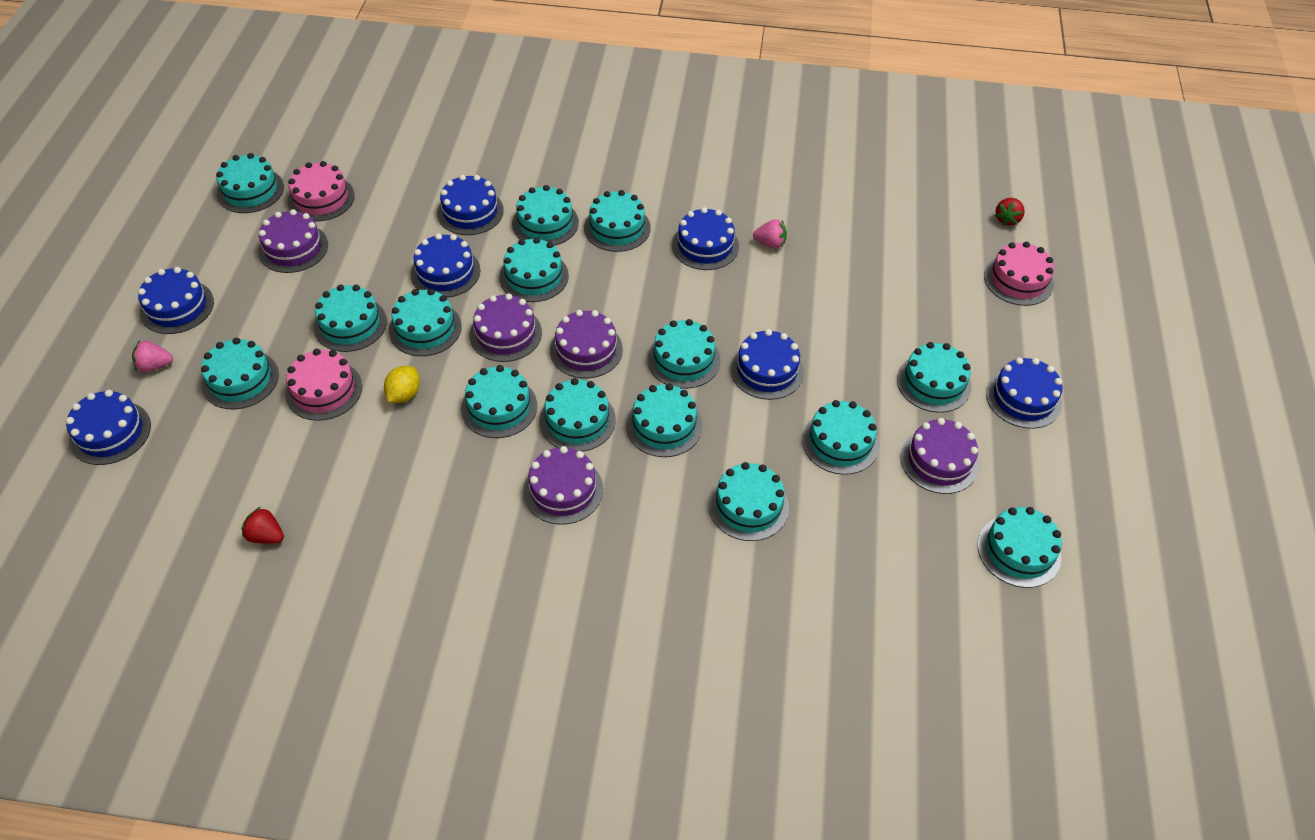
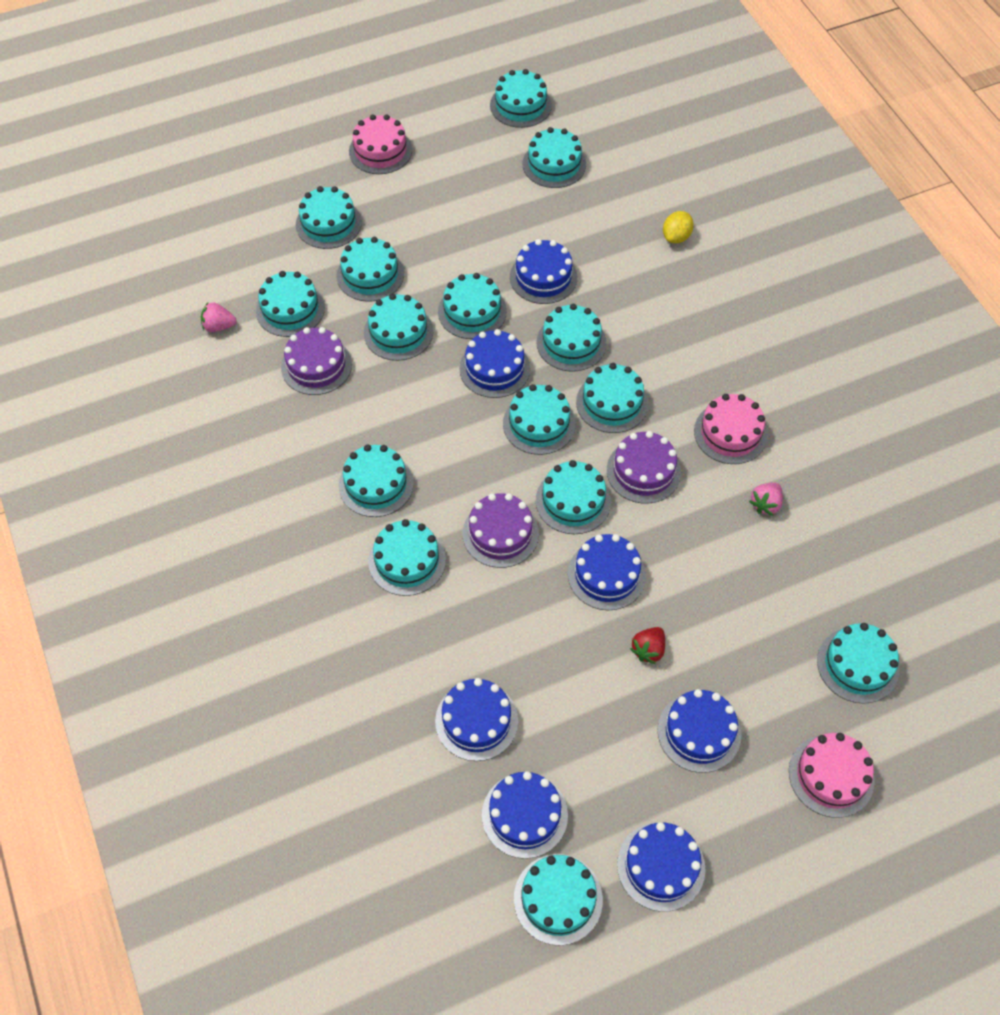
purple cake: 5 -> 3
red strawberry: 2 -> 1

